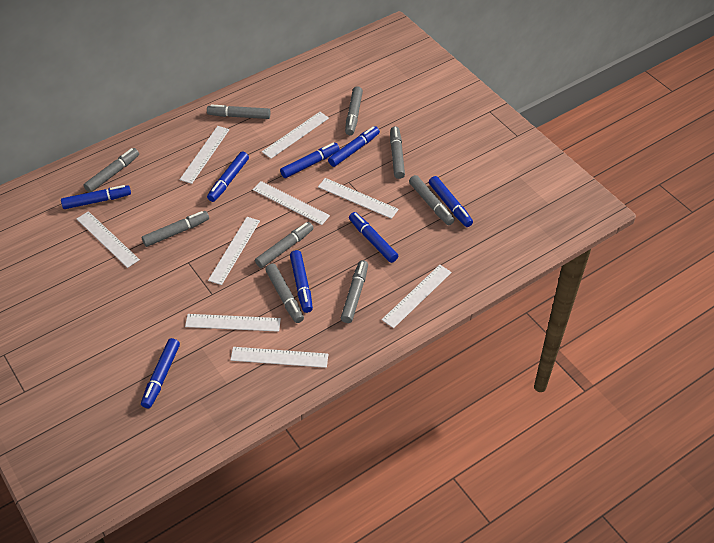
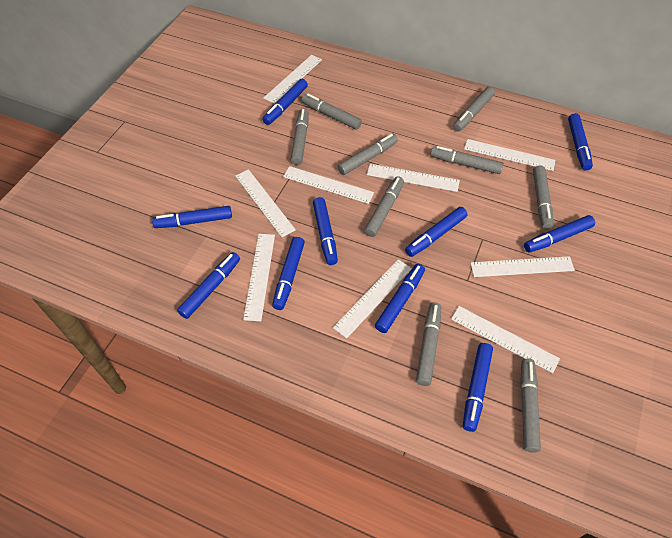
blue marker: 8 -> 10

